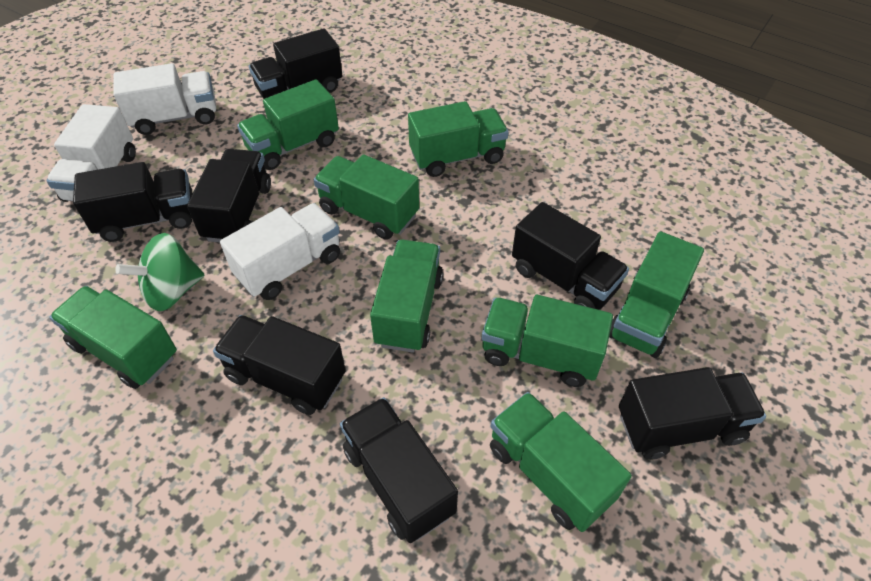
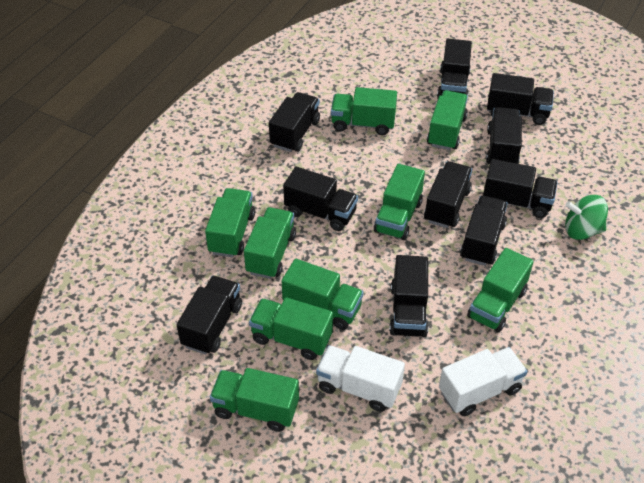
black truck: 7 -> 10
green truck: 8 -> 9
white truck: 3 -> 2

